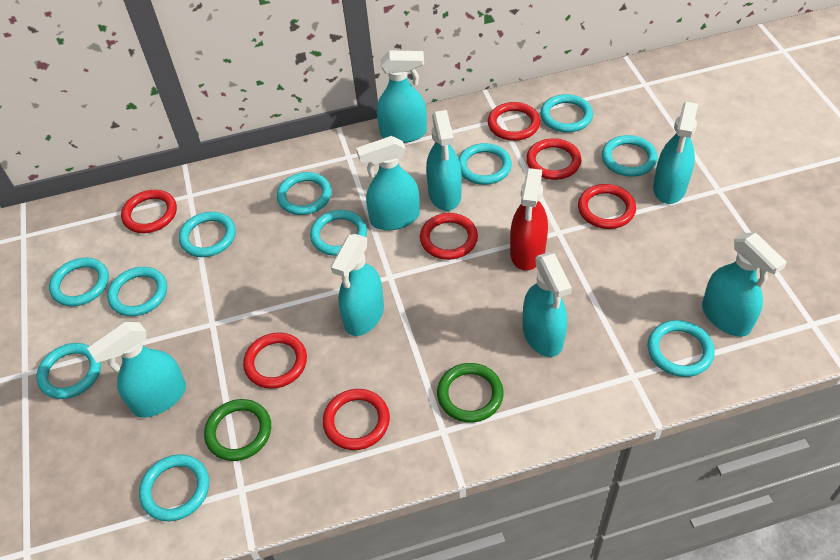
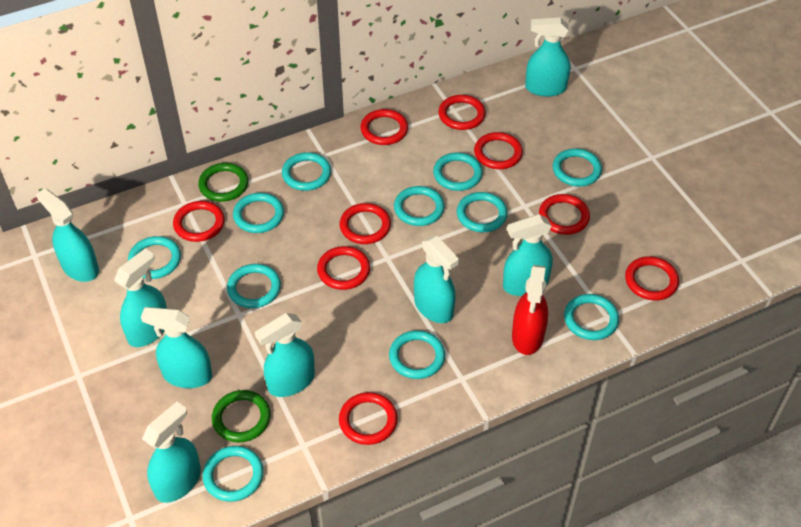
red ring: 7 -> 9

